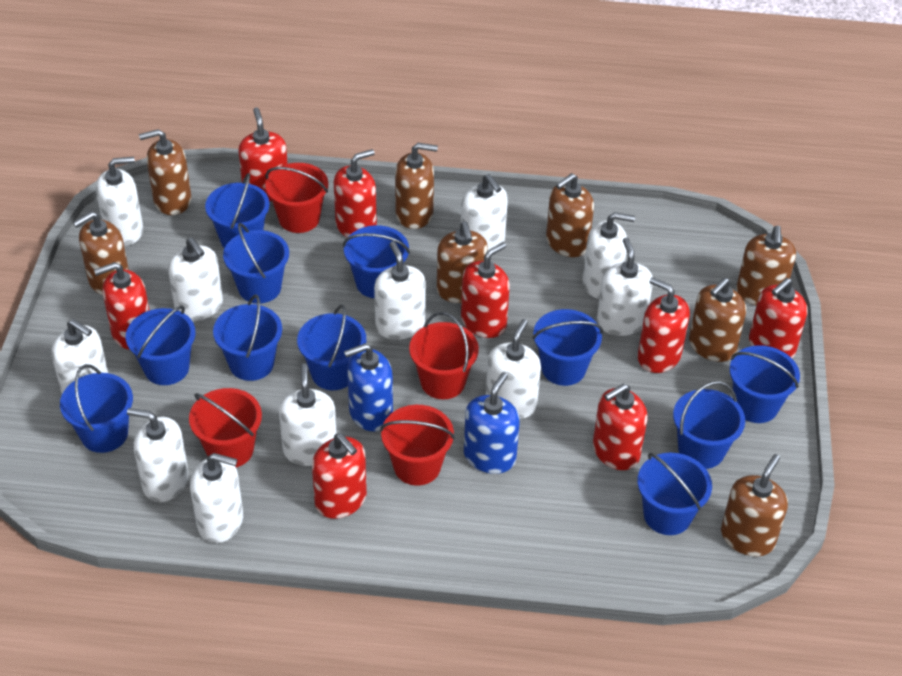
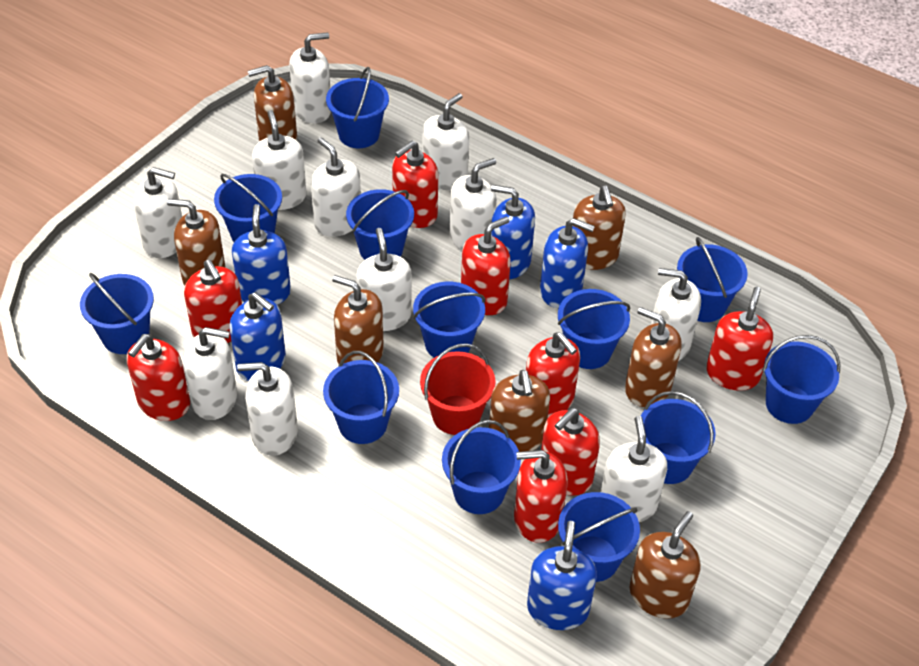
blue bucket: 11 -> 12
blue soap dispenser: 2 -> 5
brown soap dispenser: 8 -> 7
red bucket: 4 -> 1

